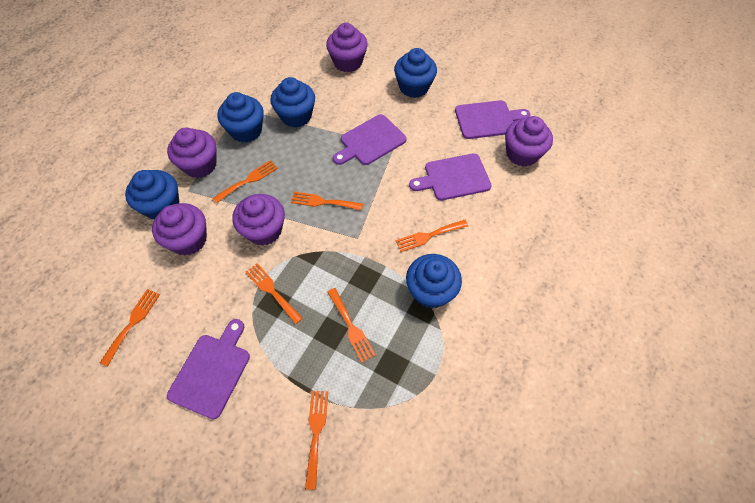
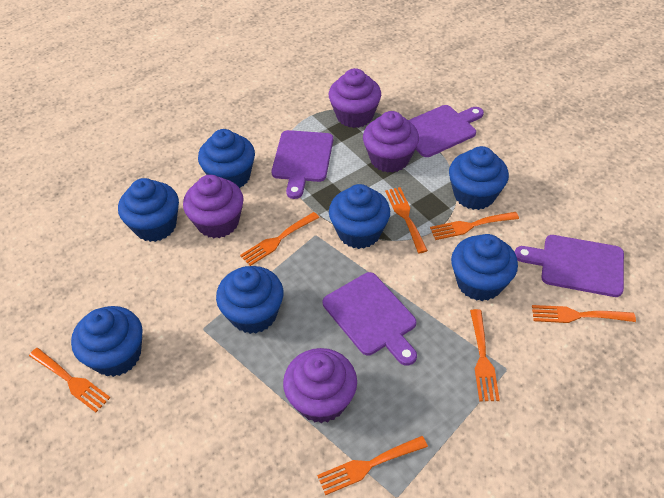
blue cupcake: 5 -> 7
purple cupcake: 5 -> 4

